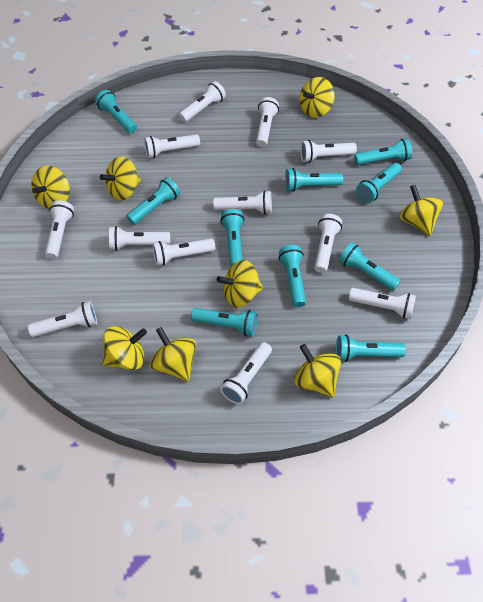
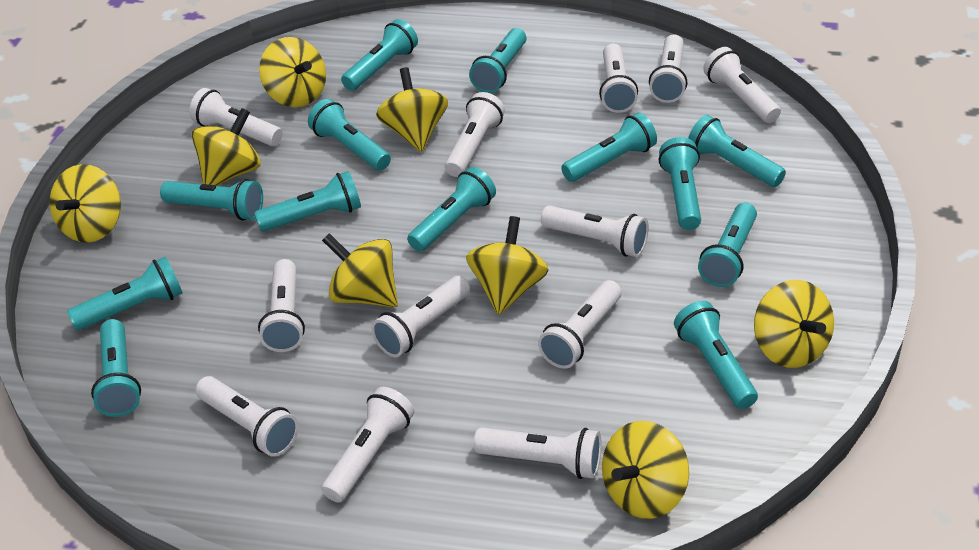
turquoise flashlight: 10 -> 13

